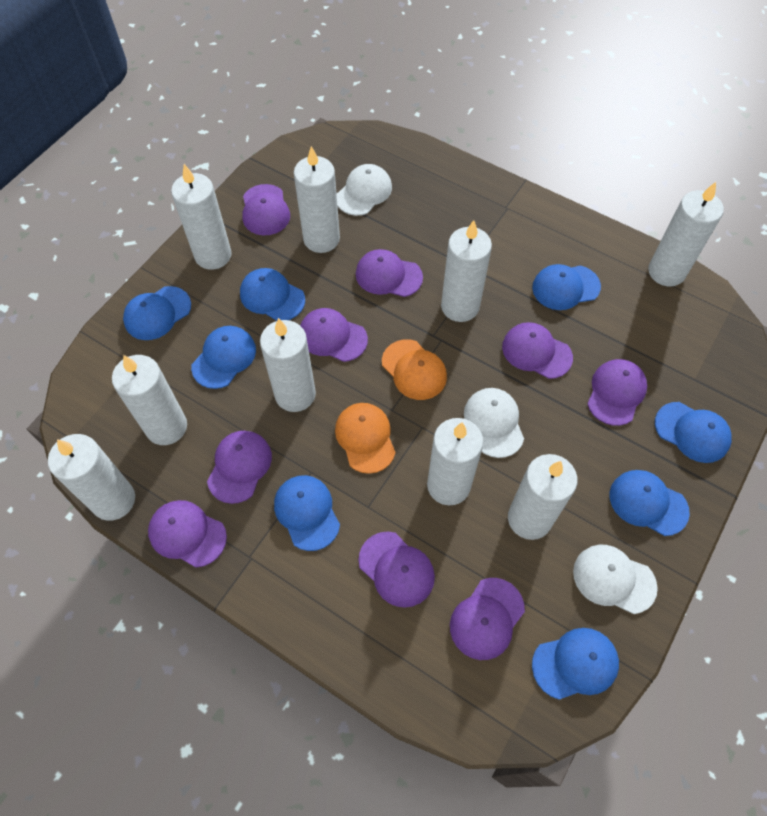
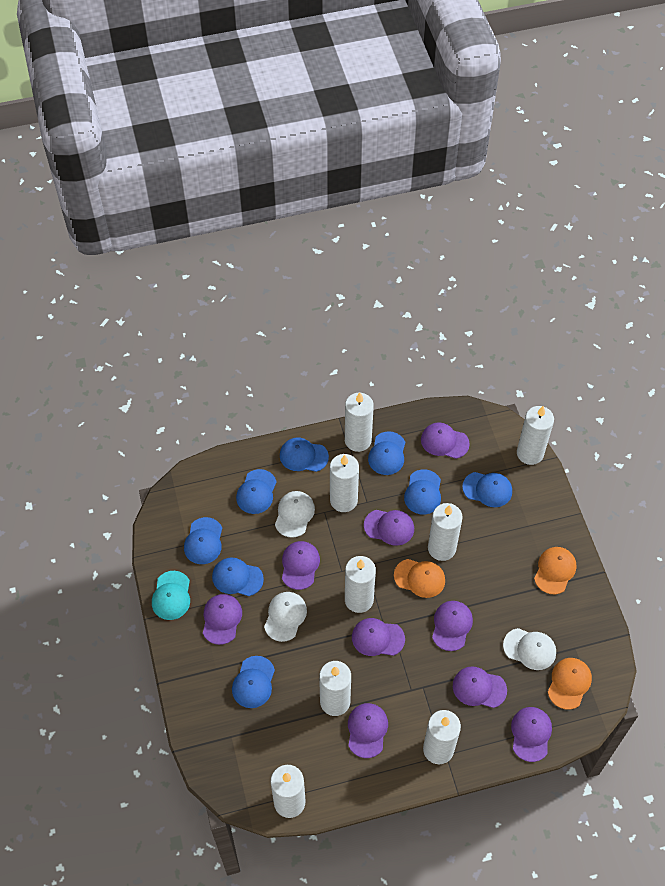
orange cap: 2 -> 3
turquoise cap: 0 -> 1
white candle: 9 -> 8

